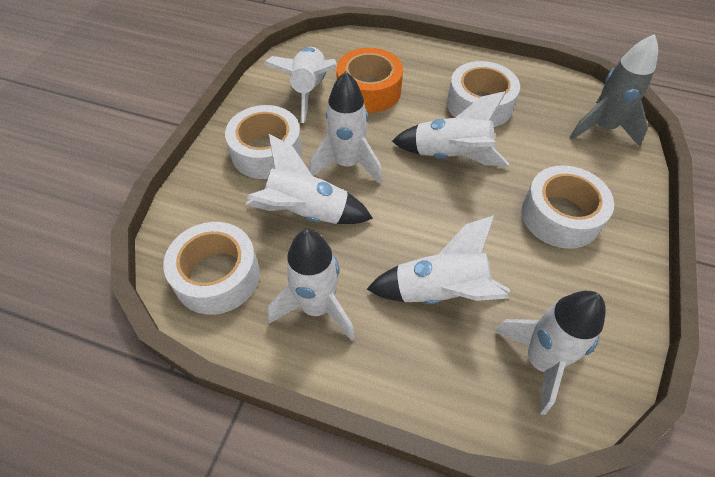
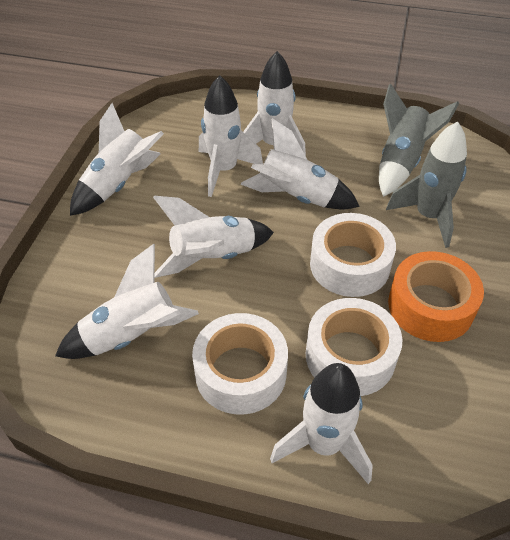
grey rocket: 1 -> 2
white tape: 4 -> 3

